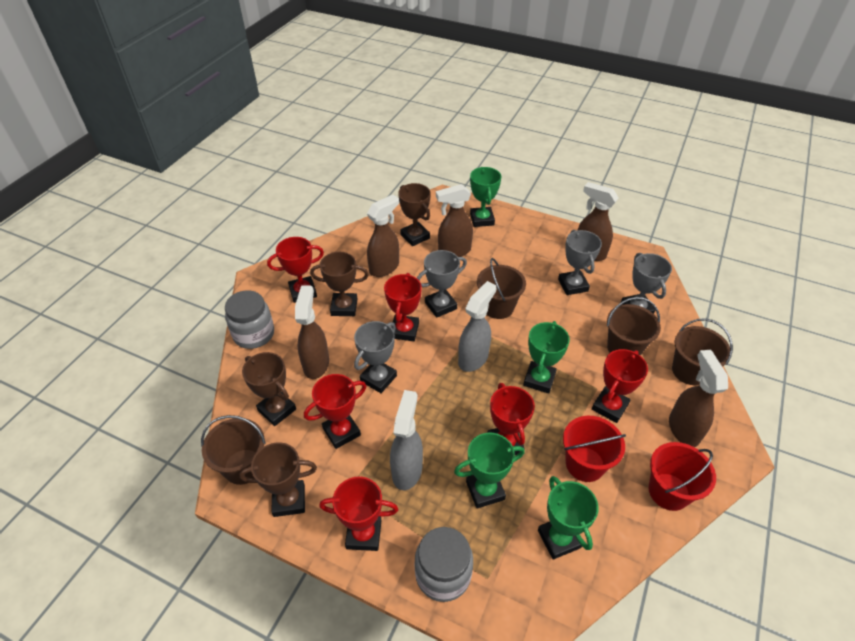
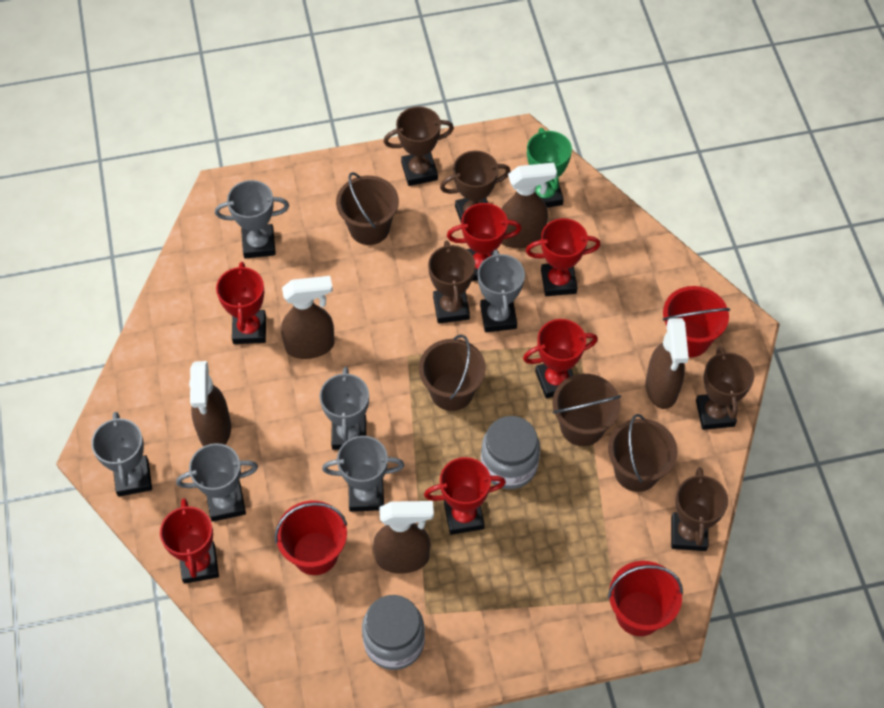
brown trophy: 4 -> 5
green trophy: 4 -> 1
grey spray bottle: 2 -> 0
grey trophy: 4 -> 6
red bucket: 2 -> 3

